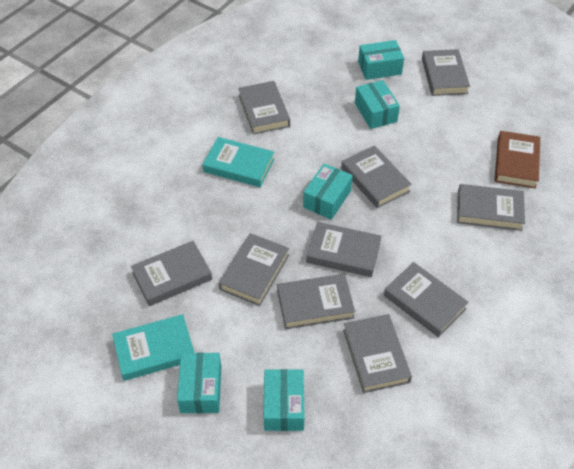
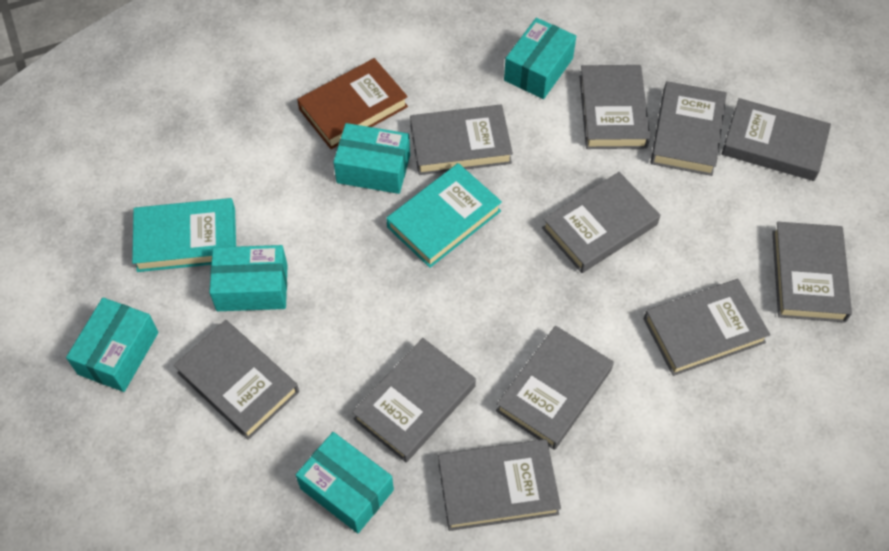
grey book: 10 -> 11

